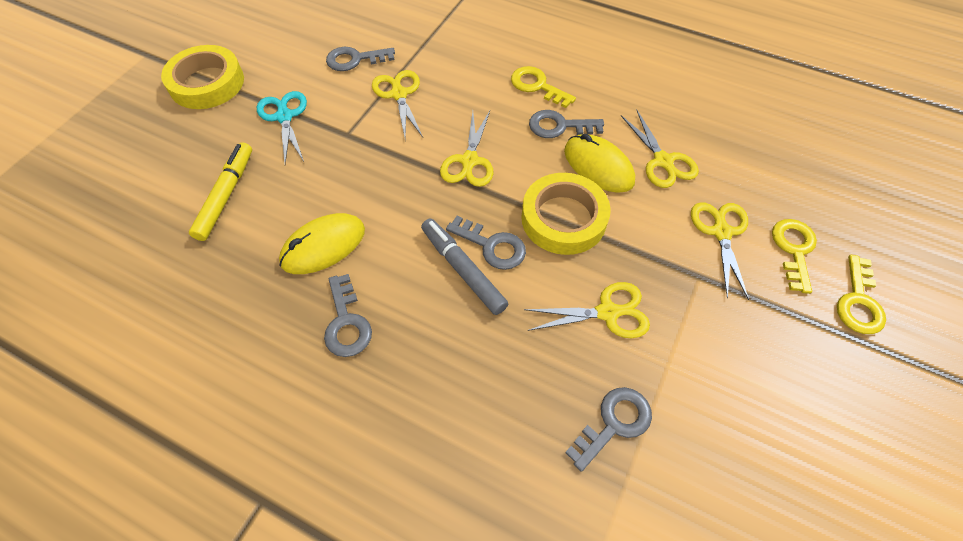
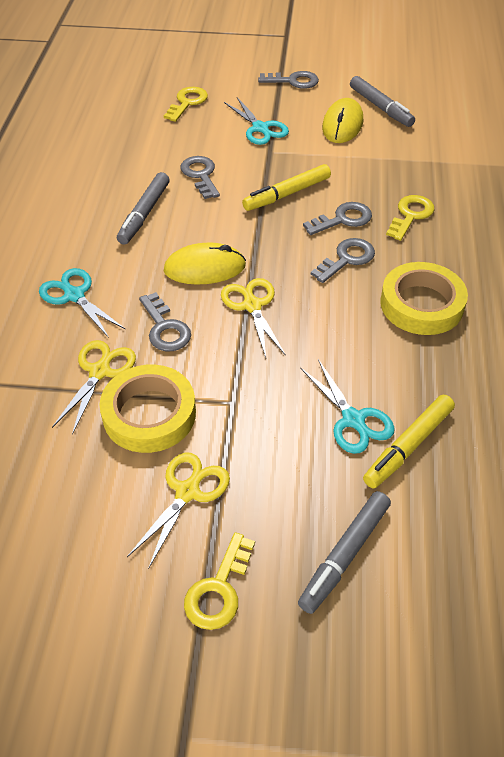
grey marker: 1 -> 3
turquoise scissors: 1 -> 3
yellow marker: 1 -> 2
yellow scissors: 5 -> 3

